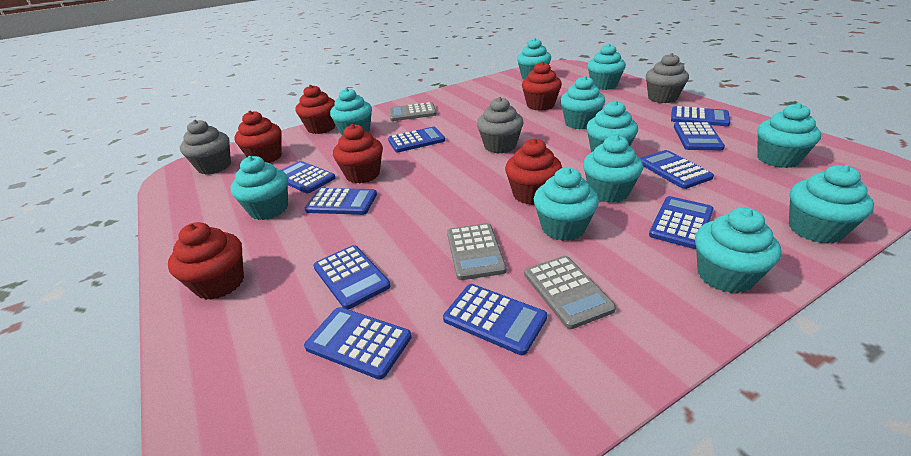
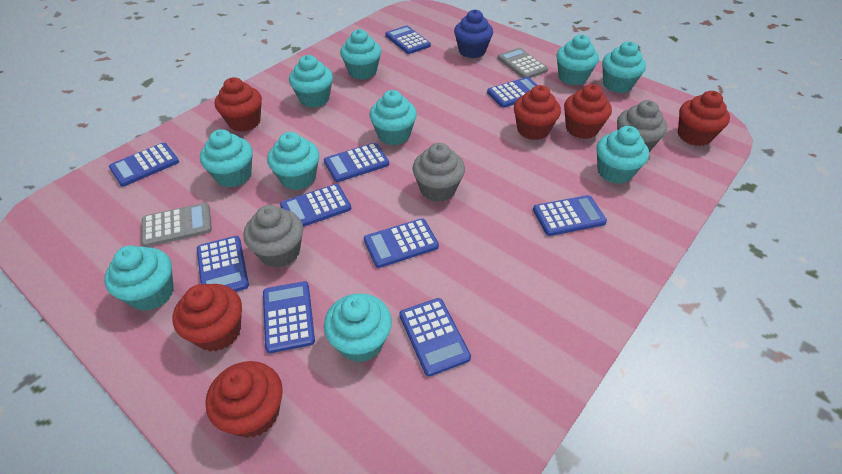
blue cupcake: 0 -> 1
grey calculator: 3 -> 2
turquoise cupcake: 11 -> 10

